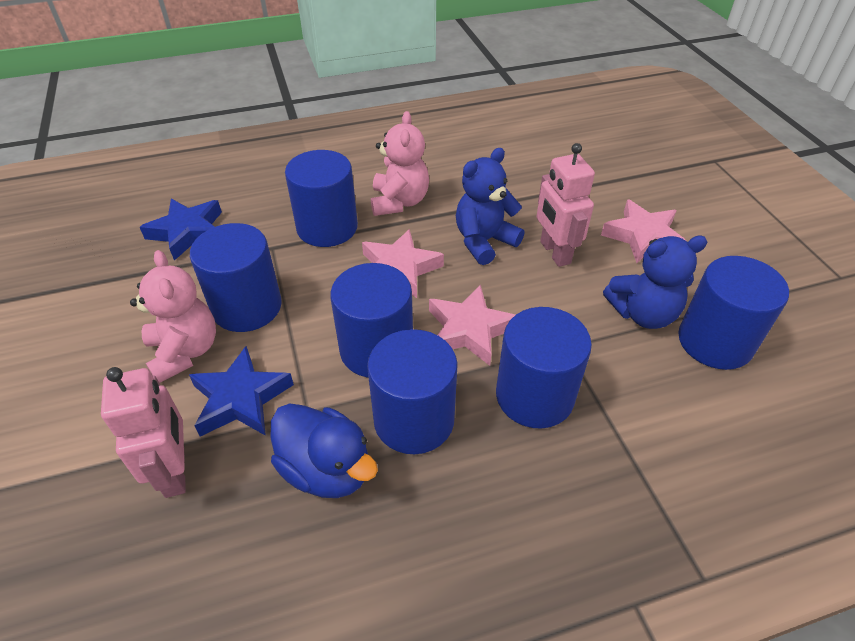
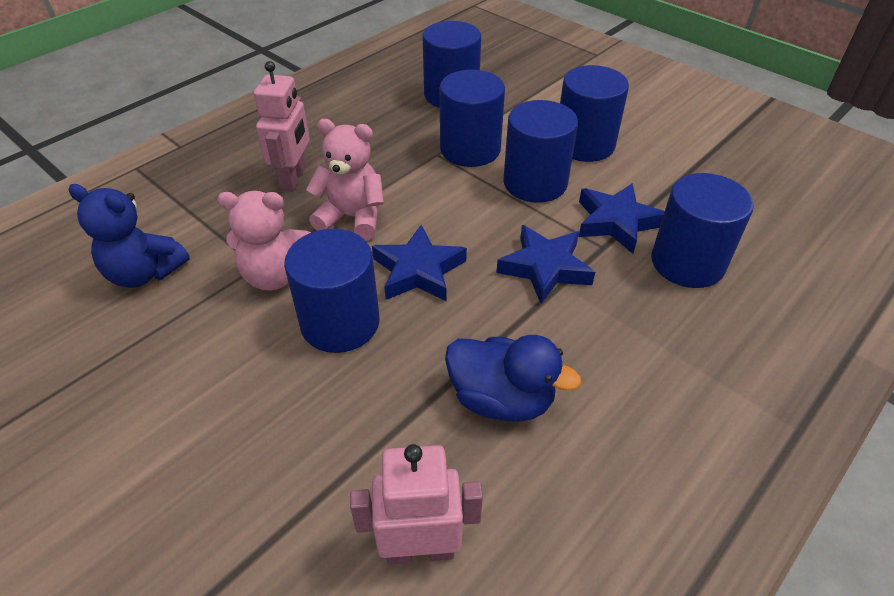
blue star: 2 -> 3
blue teddy bear: 2 -> 1
pink star: 3 -> 0

